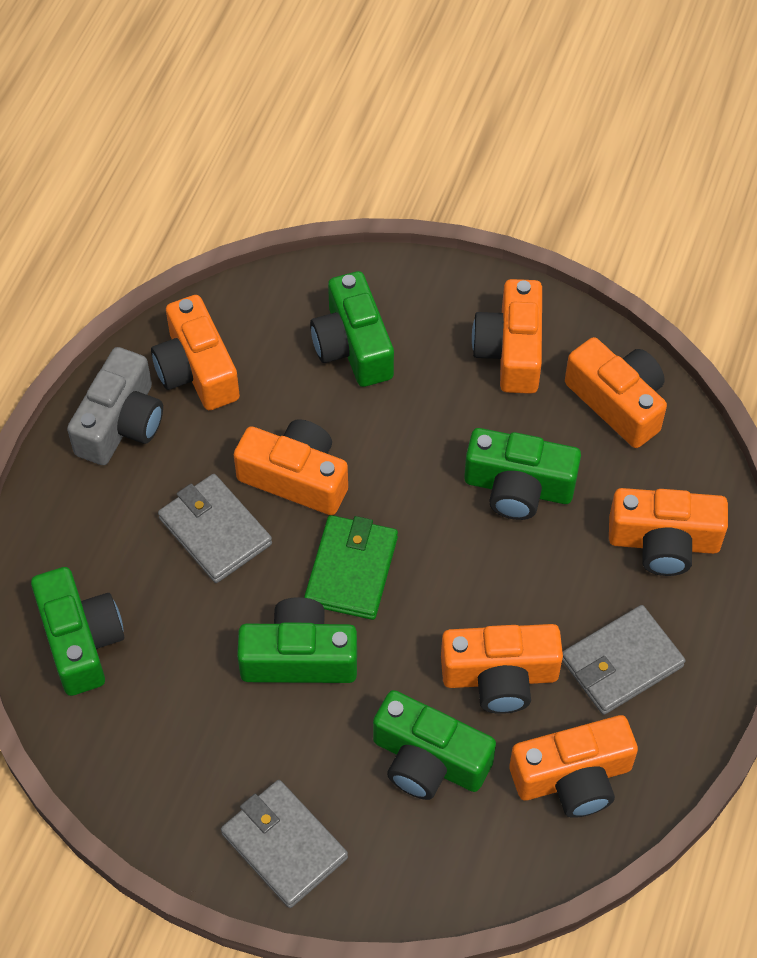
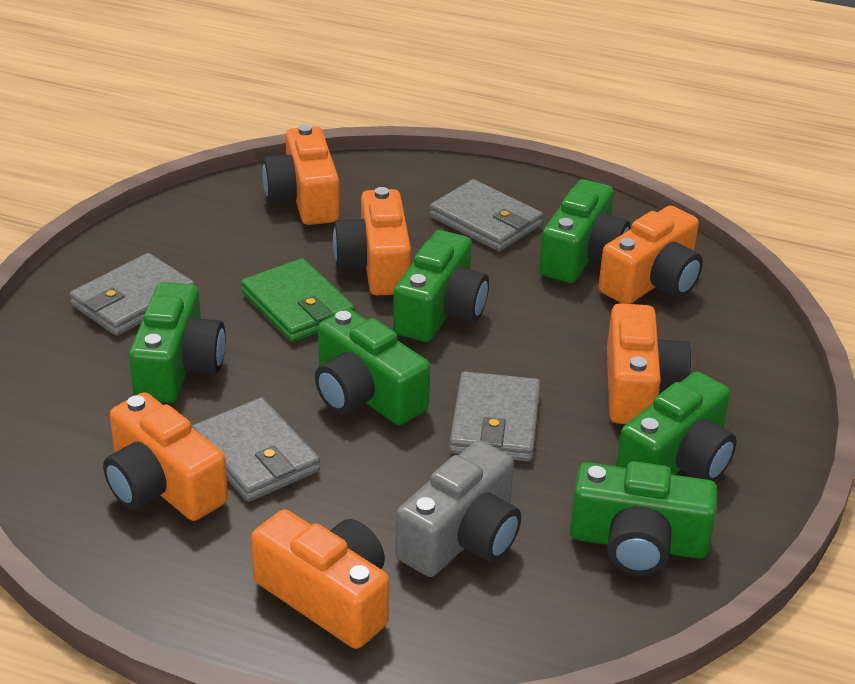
green camera: 5 -> 6
grey wallet: 3 -> 4
orange camera: 7 -> 6

